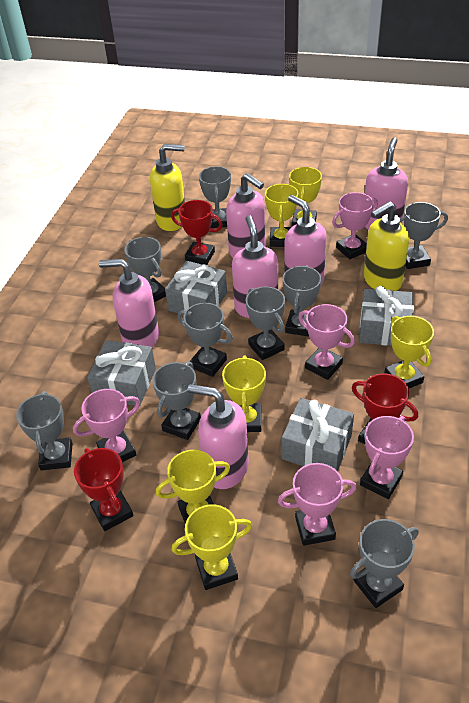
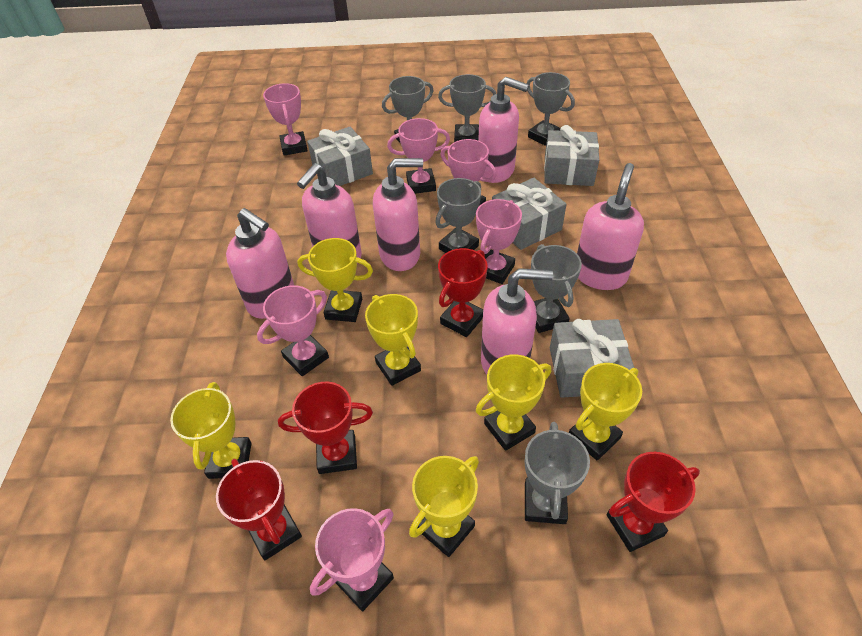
grey trophy: 9 -> 6
pink trophy: 5 -> 6
red trophy: 3 -> 4
yellow soap dispenser: 2 -> 0

